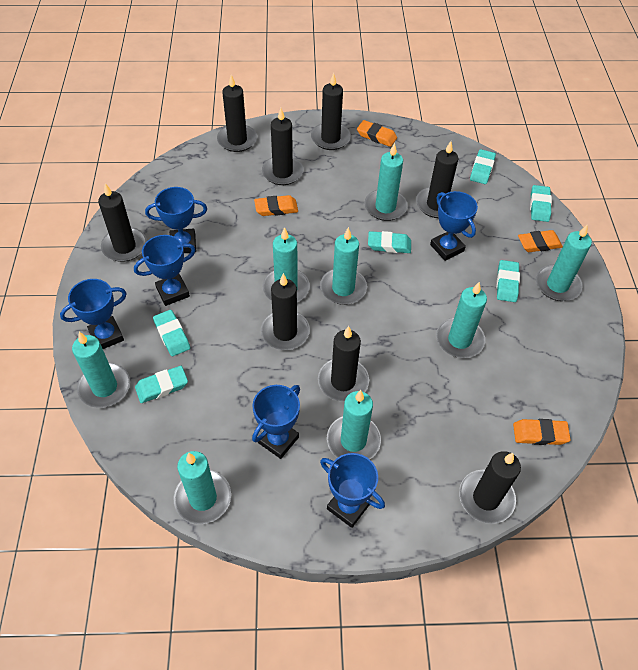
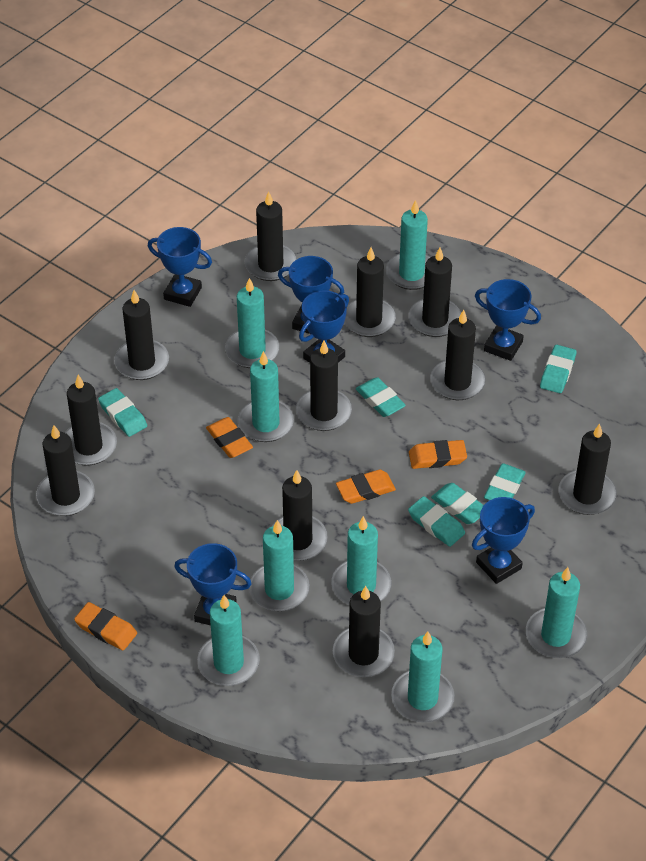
black candle: 8 -> 11

